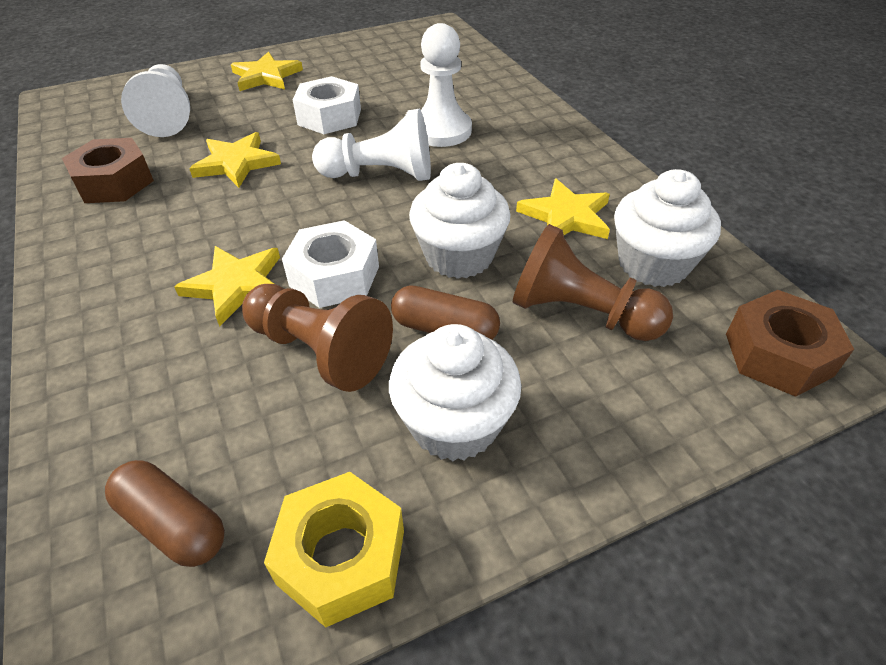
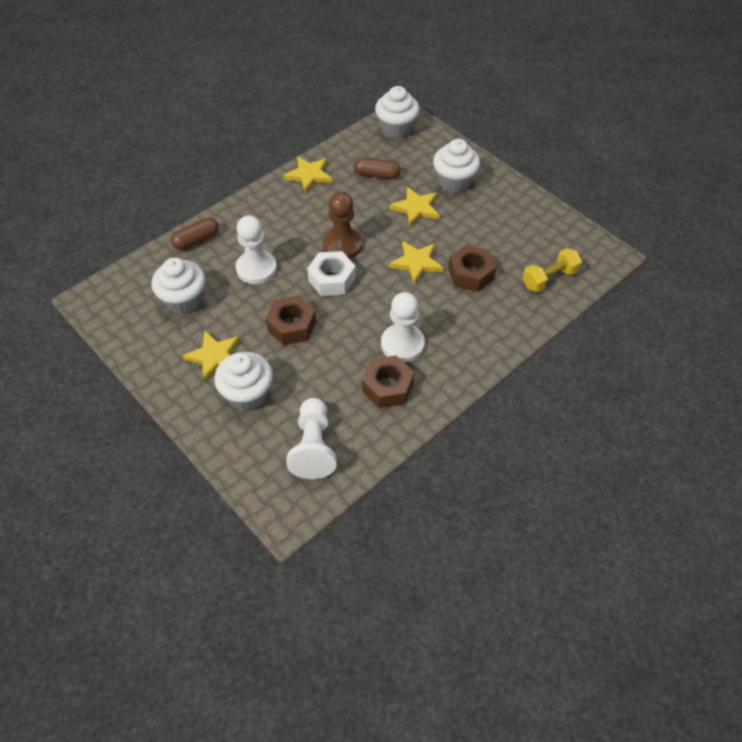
brown nut: 2 -> 3
brown pawn: 2 -> 1
white cupcake: 3 -> 4
white nut: 2 -> 1
yellow dumbbell: 0 -> 1
yellow nut: 1 -> 0

